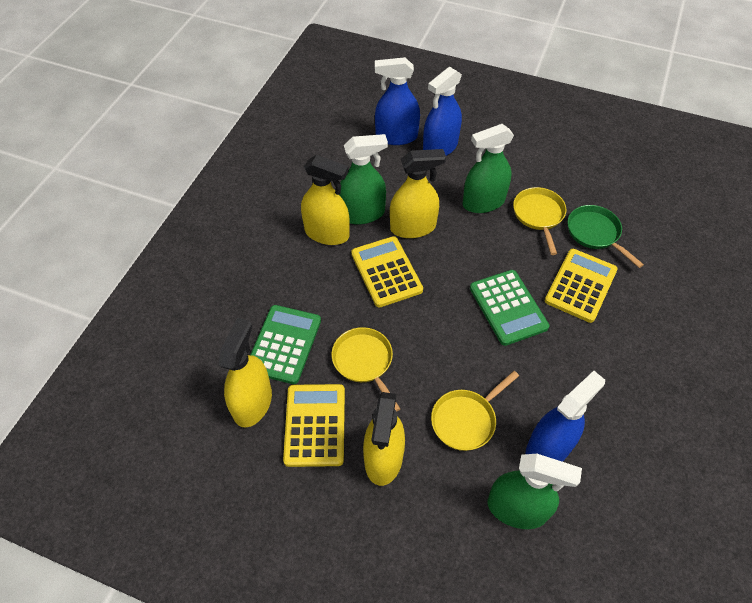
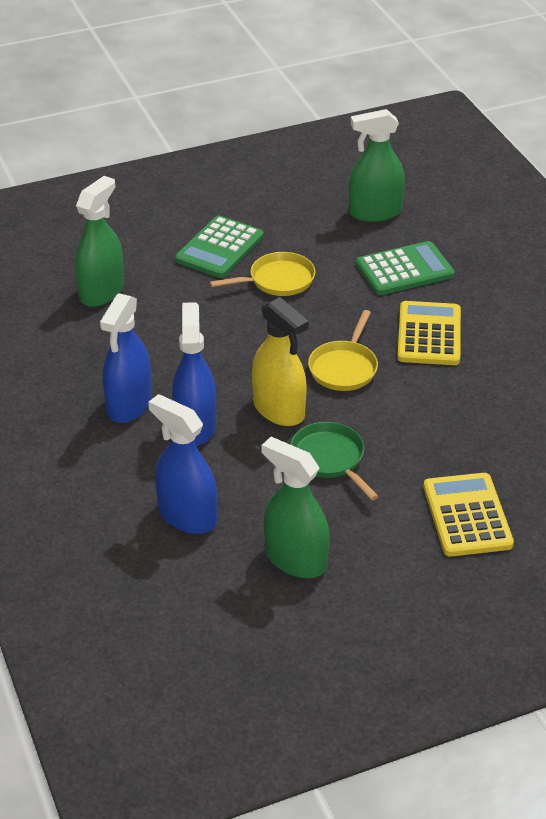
yellow calculator: 3 -> 2
yellow pan: 3 -> 2
yellow spray bottle: 4 -> 1

